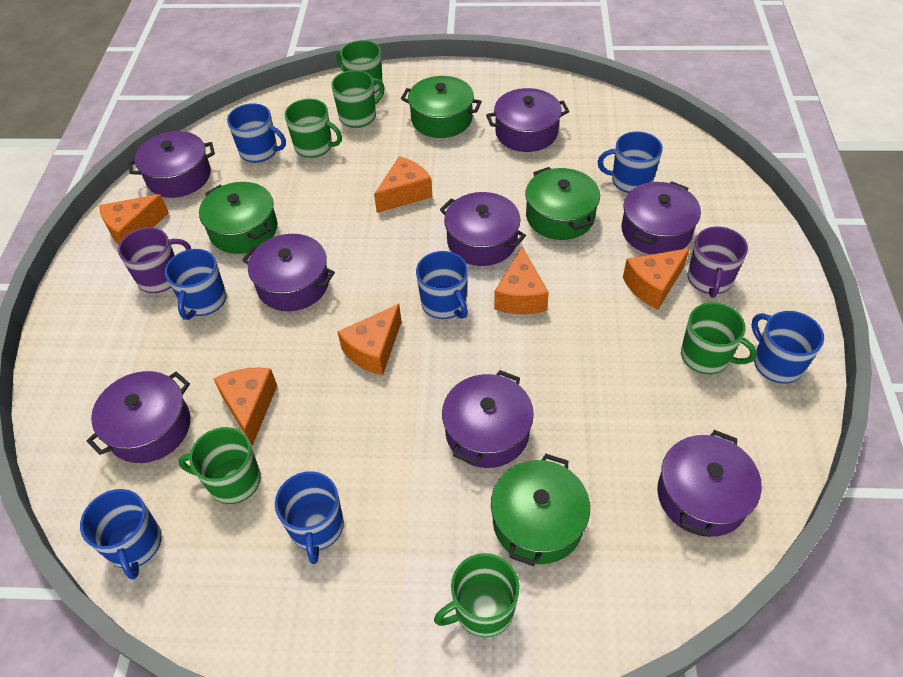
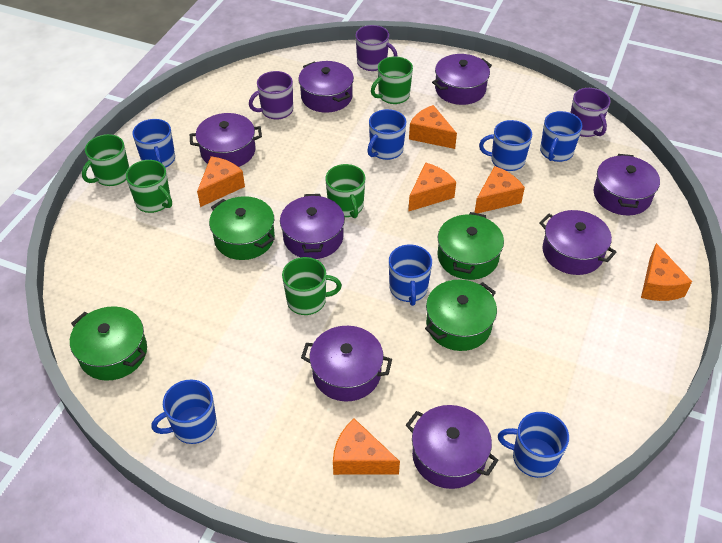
green mug: 6 -> 5
purple mug: 2 -> 3

